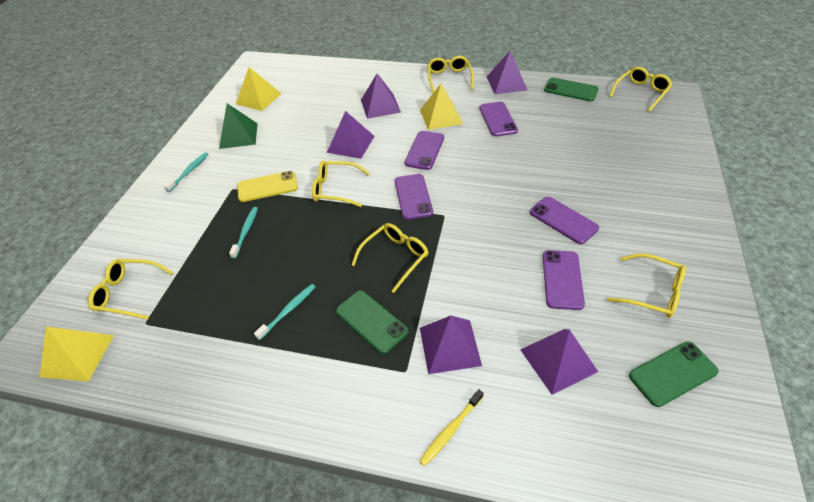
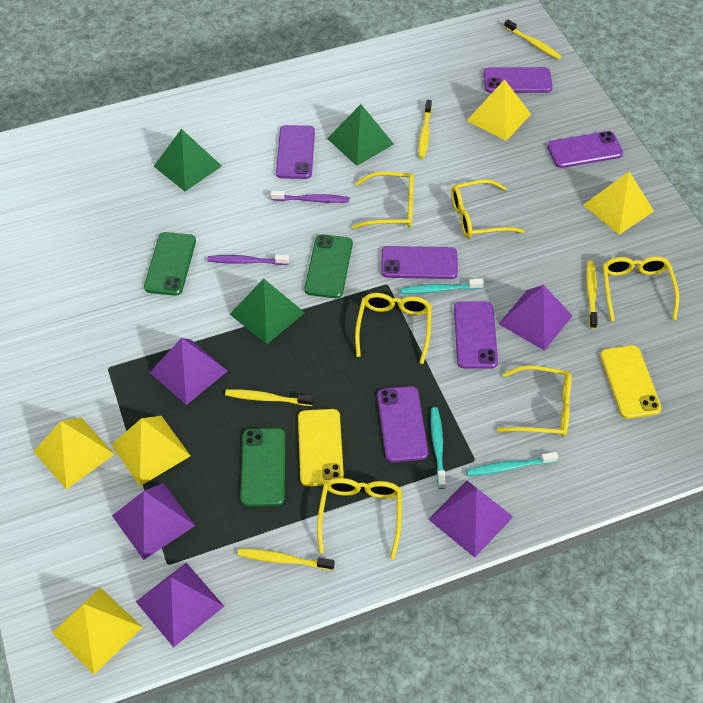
green pyramid: 1 -> 3
purple phone: 5 -> 6
purple toothbrush: 0 -> 2
yellow phone: 1 -> 2
yellow pyramid: 3 -> 5
yellow toothbrush: 1 -> 5

